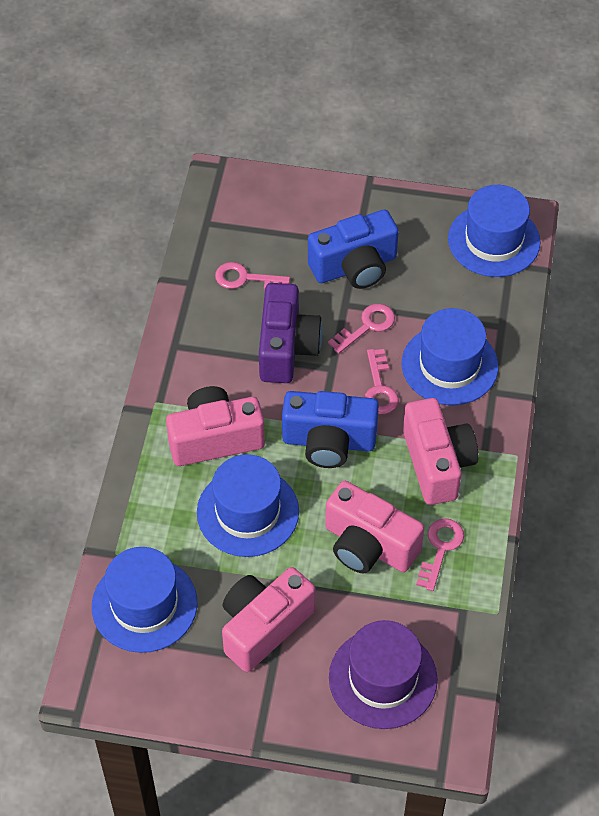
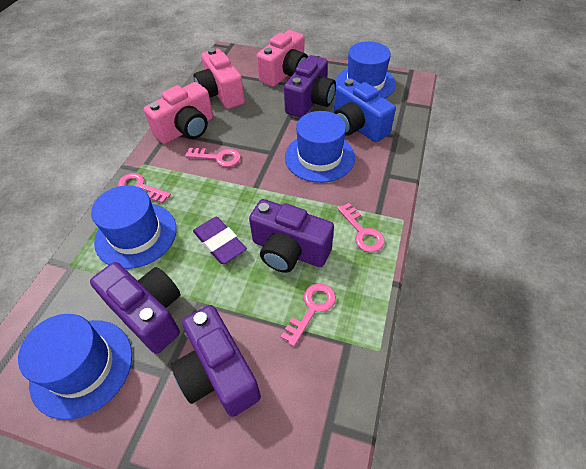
blue camera: 2 -> 1
pink camera: 4 -> 3
purple camera: 1 -> 4
purple eraser: 0 -> 1
purple hat: 1 -> 0

